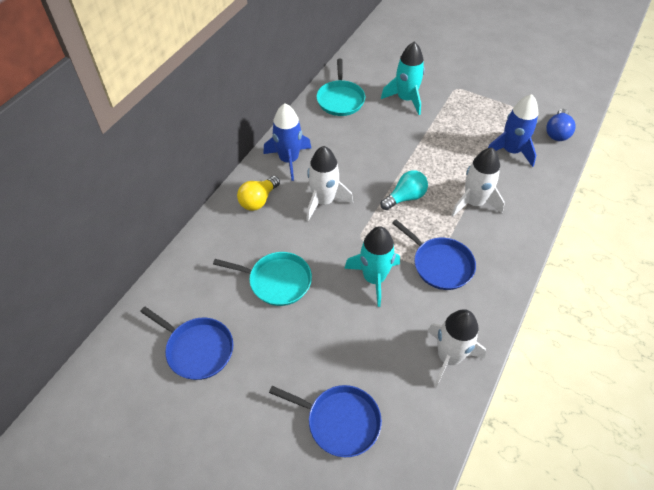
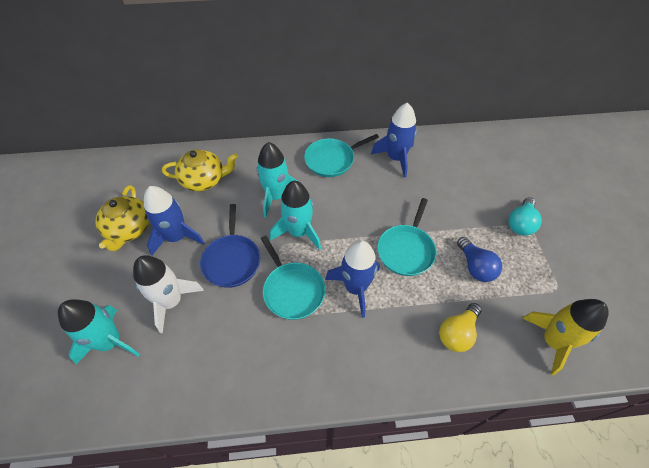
blue pan: 3 -> 1
blue rocket: 2 -> 3
turquoise pan: 2 -> 3
turquoise rocket: 2 -> 3
white rocket: 3 -> 1
yellow rocket: 0 -> 1
yellow teapot: 0 -> 2

